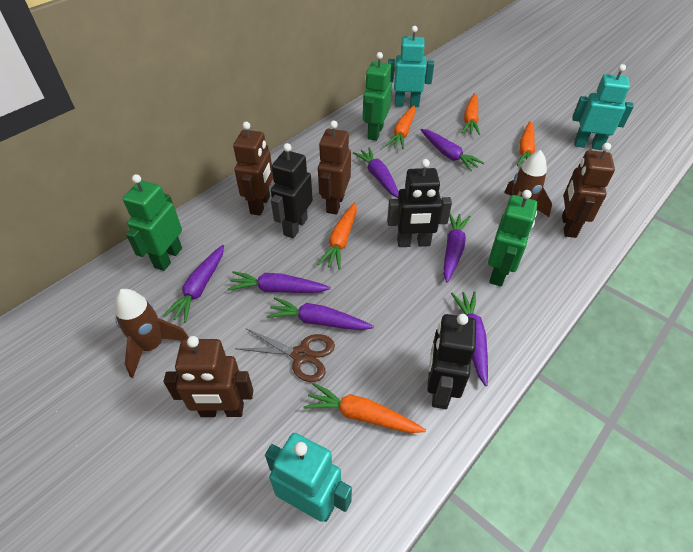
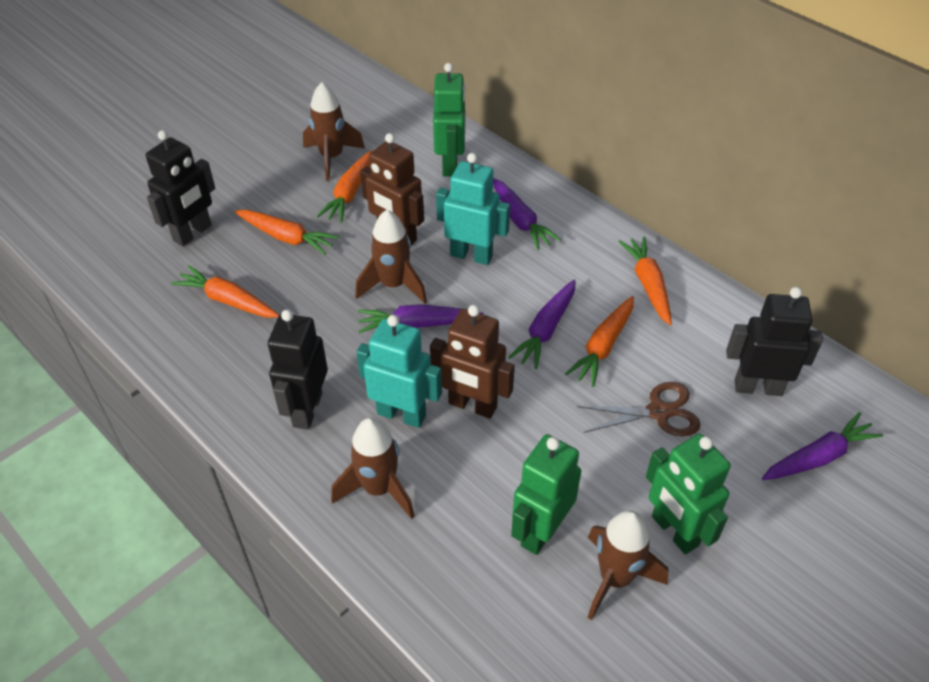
brown robot: 4 -> 2
brown rocket: 2 -> 4
purple carrot: 7 -> 4
turquoise robot: 3 -> 2

